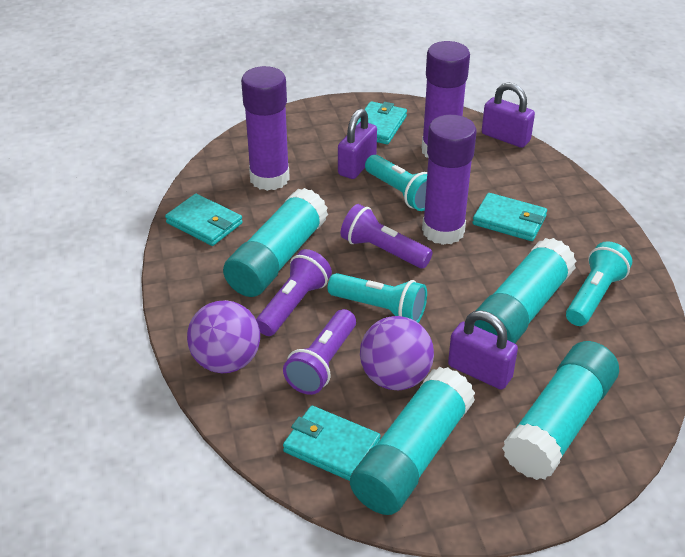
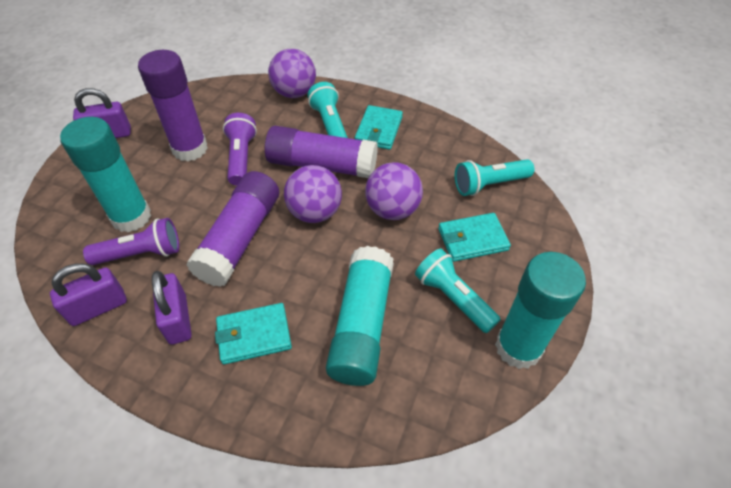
purple ball: 2 -> 3
purple flashlight: 3 -> 2
turquoise glue stick: 4 -> 3
turquoise wallet: 4 -> 3

